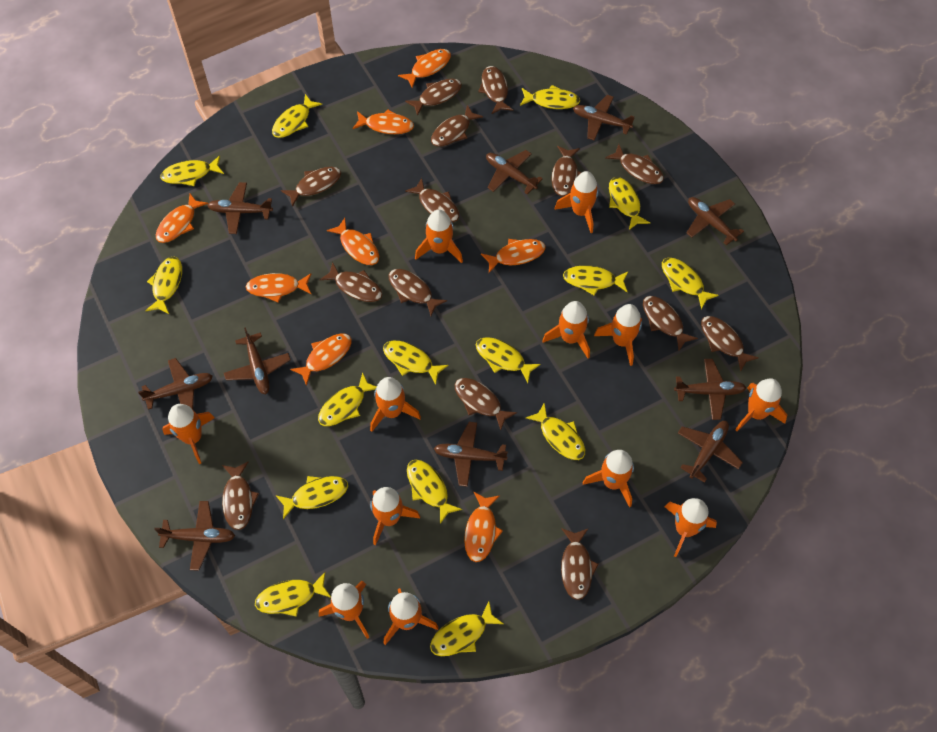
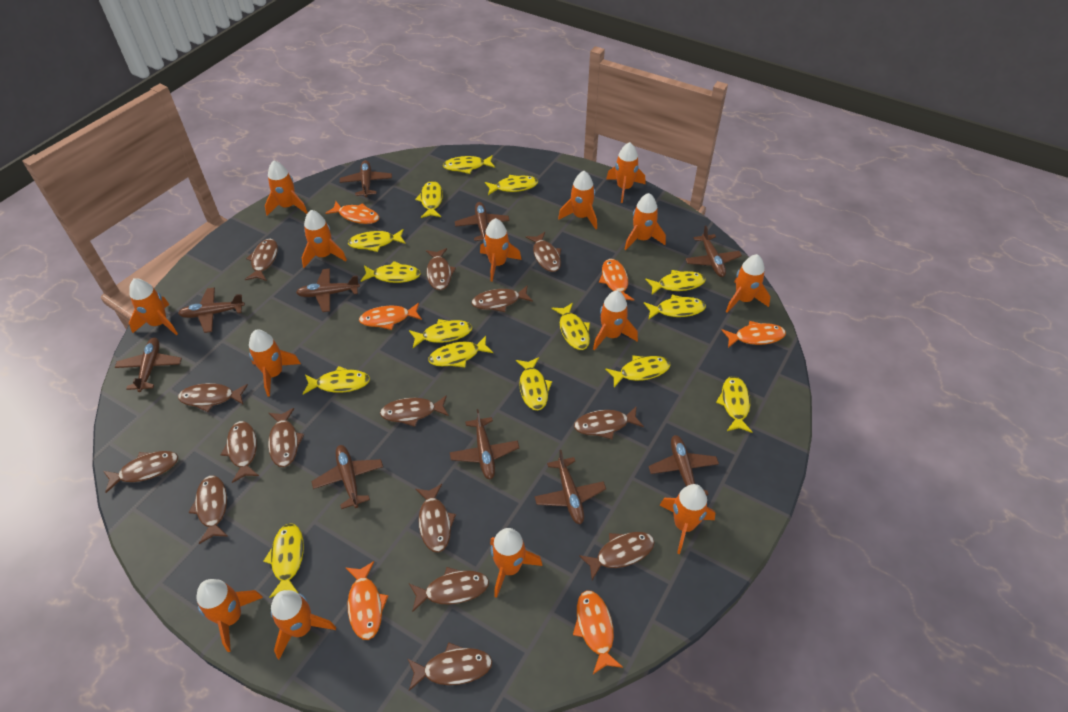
brown fish: 14 -> 15
orange fish: 8 -> 6
orange rocket: 12 -> 14

